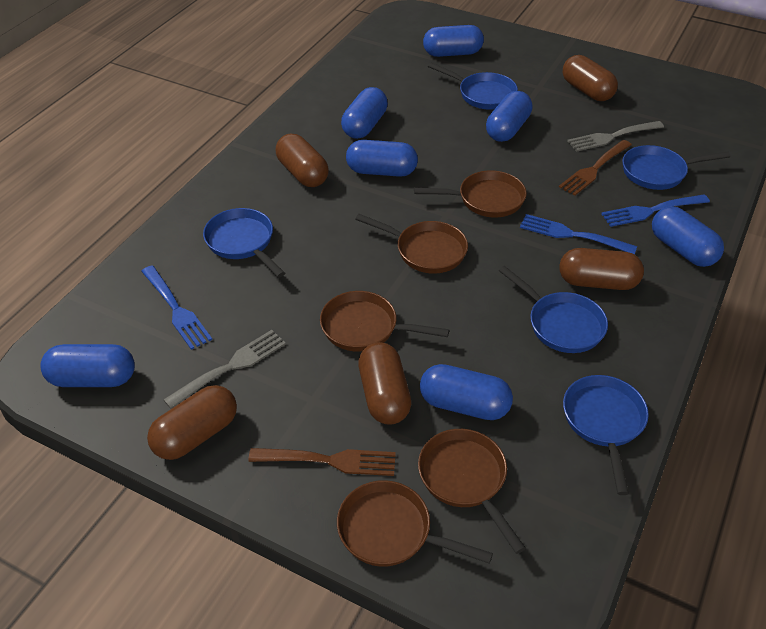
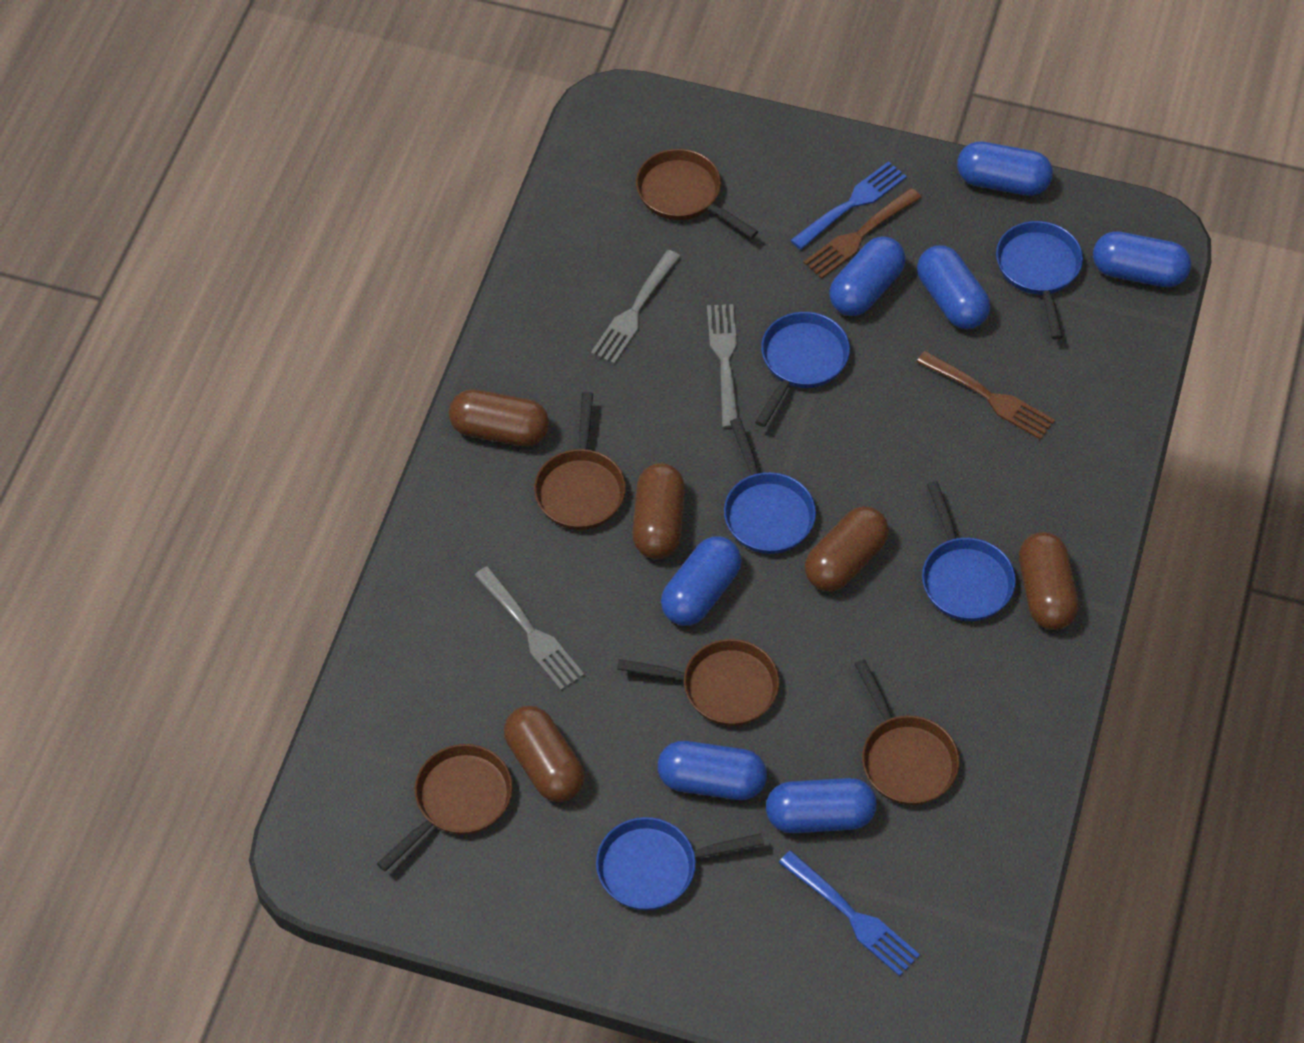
blue fork: 3 -> 2
grey fork: 2 -> 3

